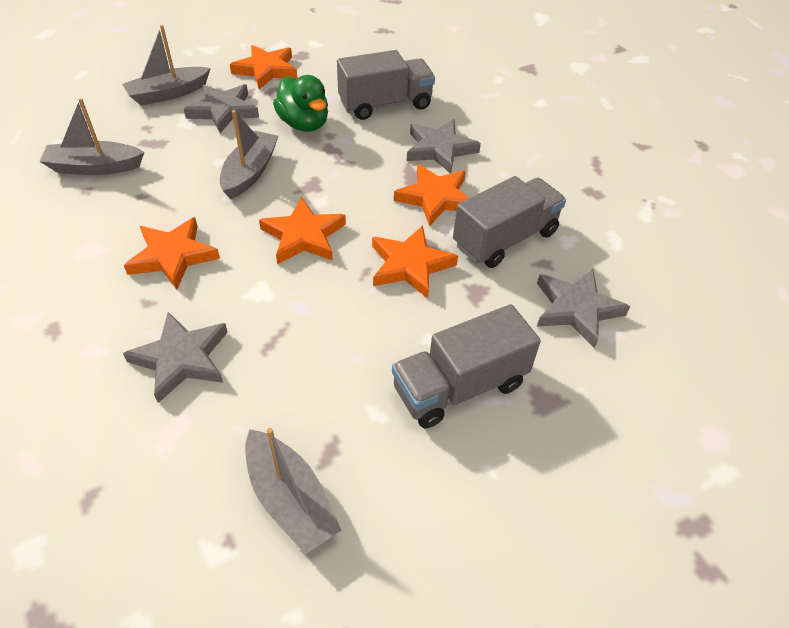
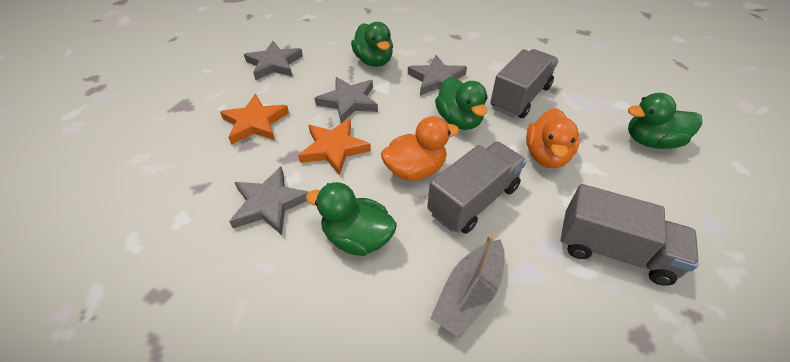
green duck: 1 -> 4
grey boat: 4 -> 1
orange duck: 0 -> 2
orange star: 5 -> 2

